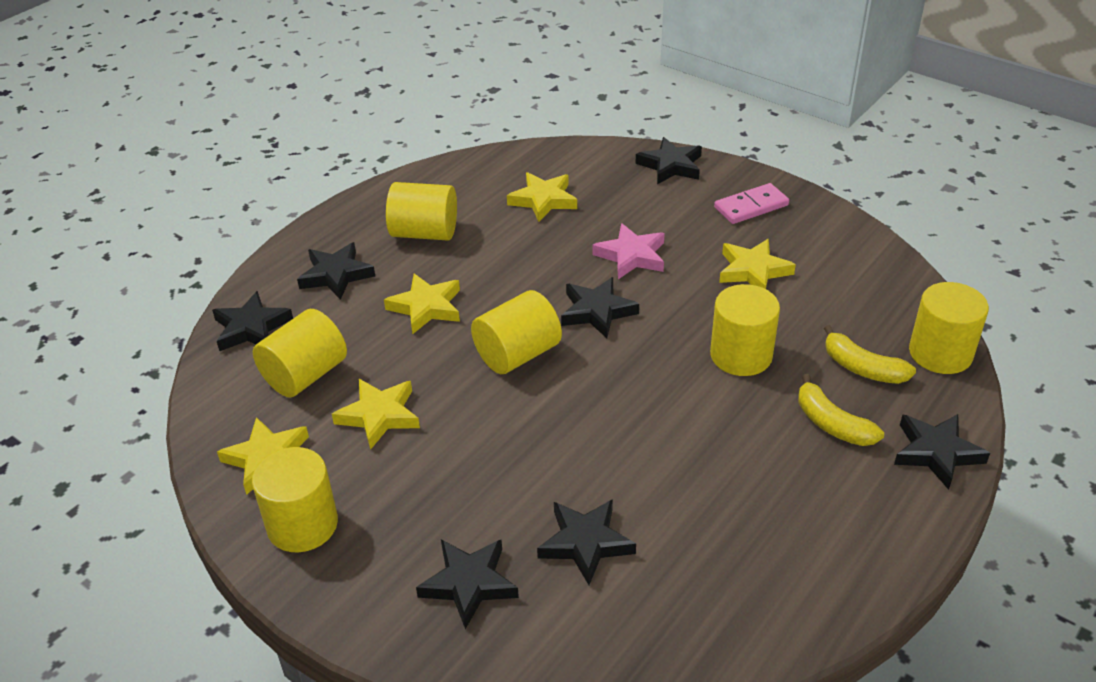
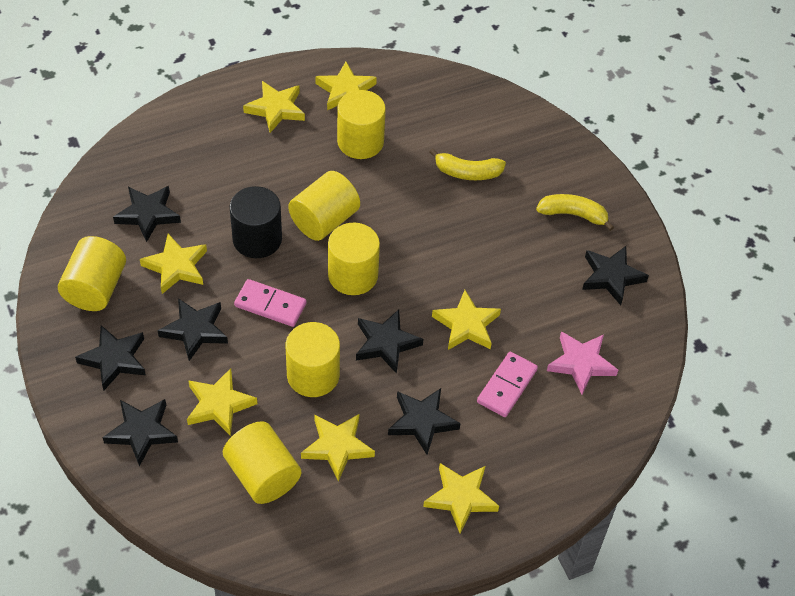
black cylinder: 0 -> 1
pink domino: 1 -> 2
yellow star: 5 -> 7

